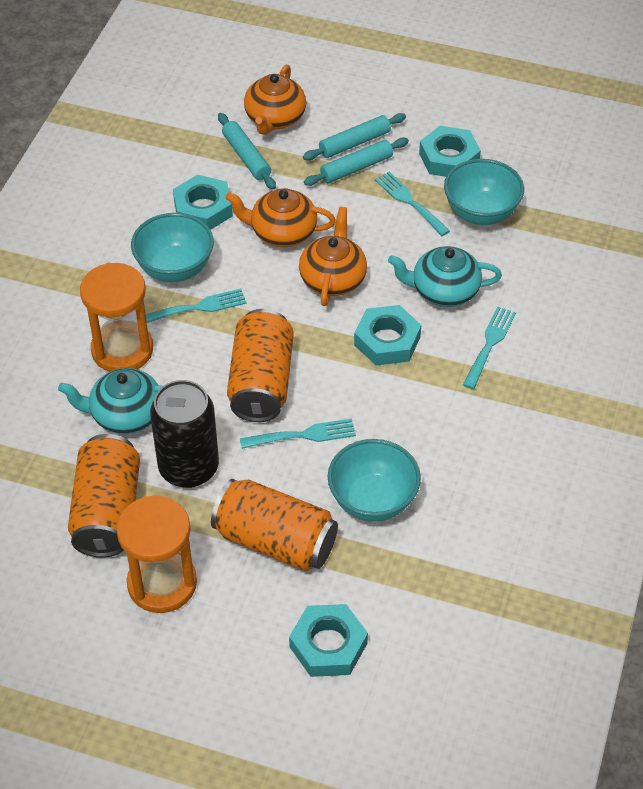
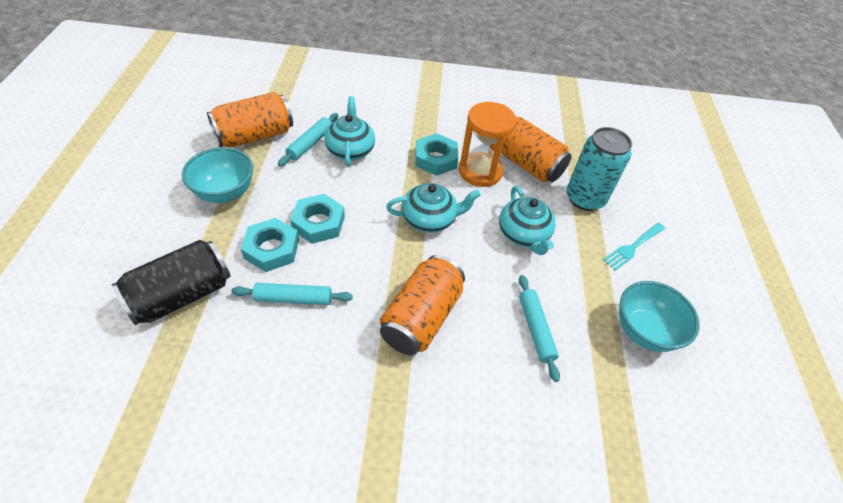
orange hourglass: 2 -> 1
orange teapot: 3 -> 0
turquoise bowl: 3 -> 2
turquoise can: 0 -> 1
turquoise fork: 4 -> 1
turquoise nut: 4 -> 3
turquoise teapot: 2 -> 3

